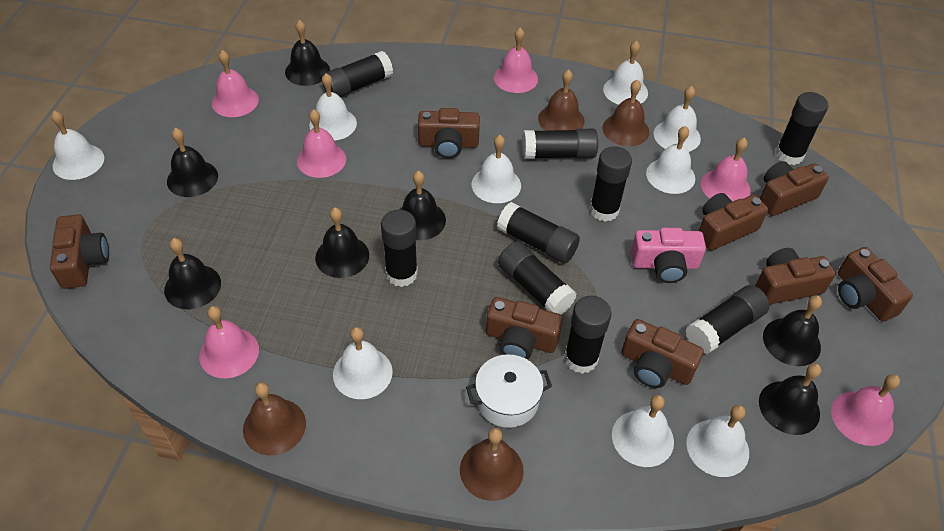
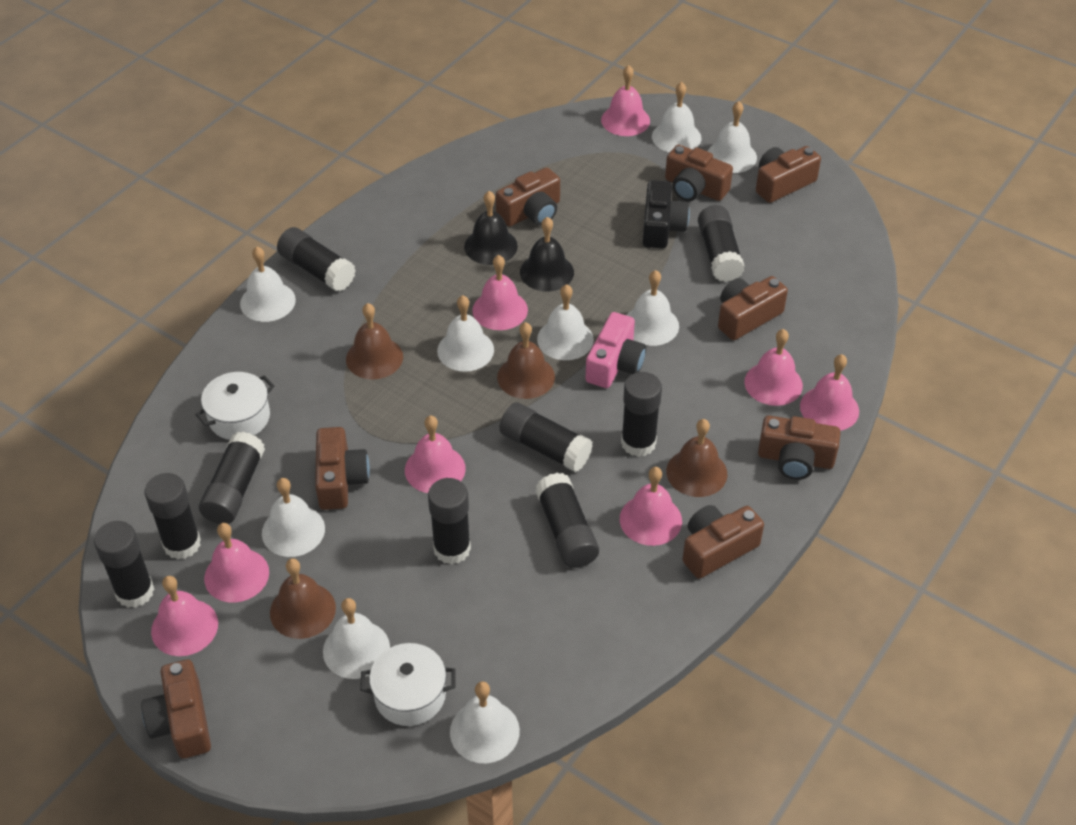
black bell: 7 -> 2
black camera: 0 -> 1
pink bell: 6 -> 8
white pot: 1 -> 2

